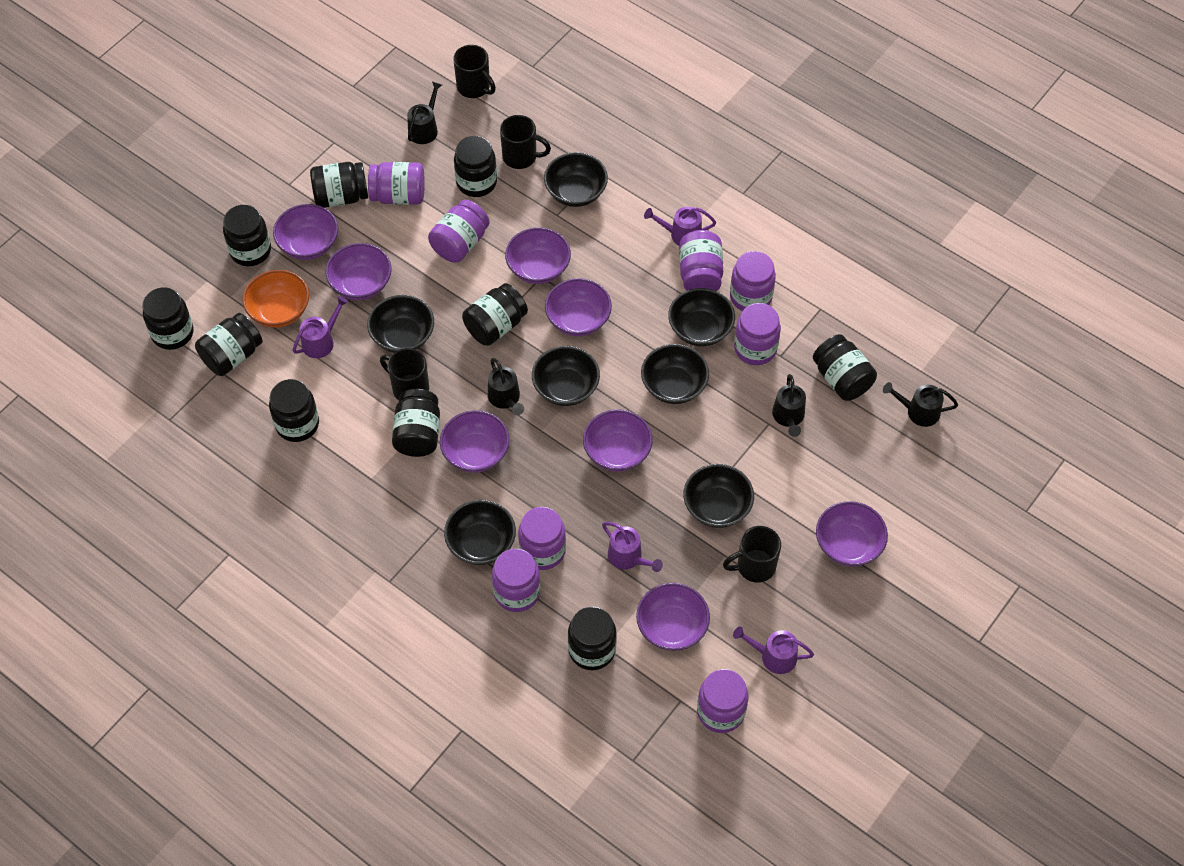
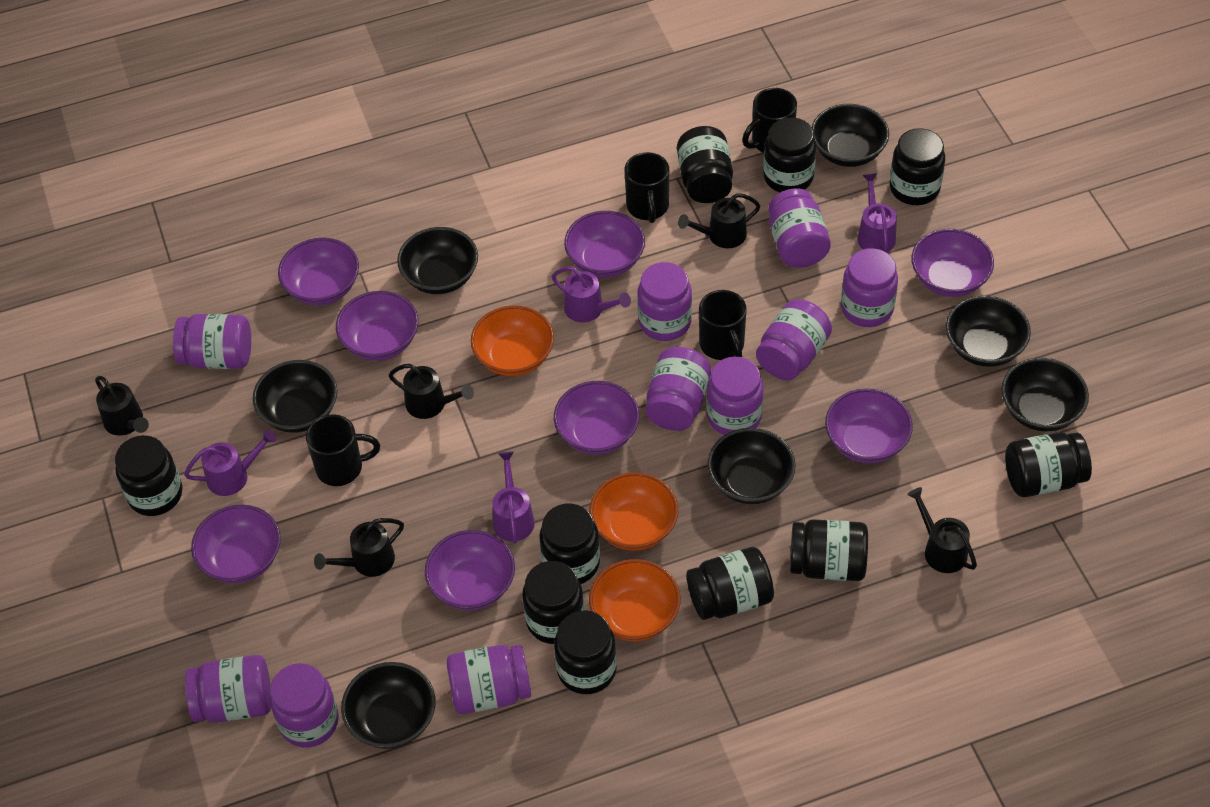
black watering can: 4 -> 5
orange bowl: 1 -> 3
purple jar: 8 -> 10

